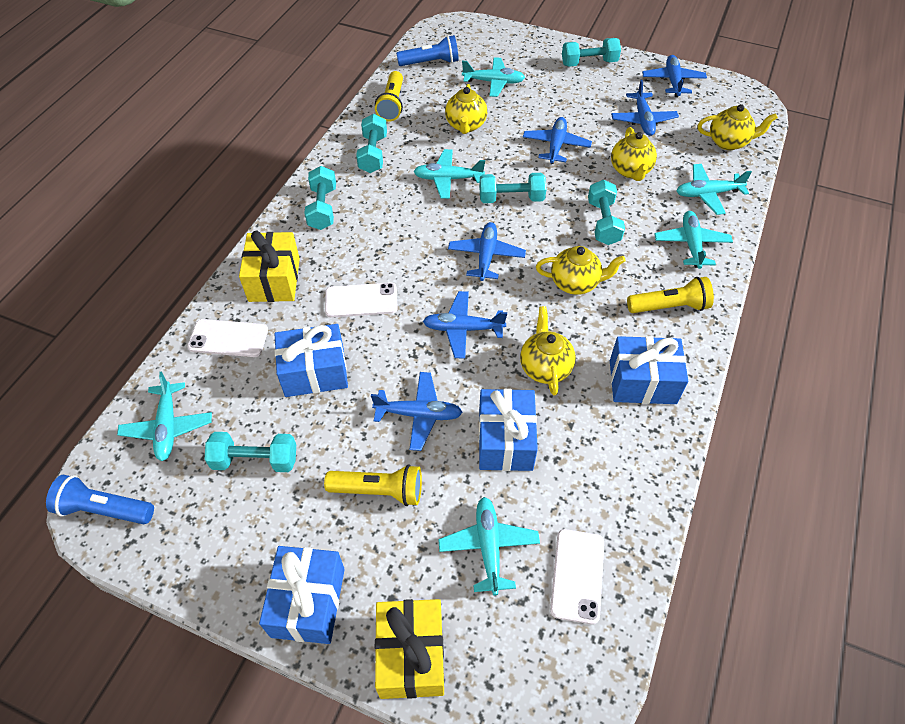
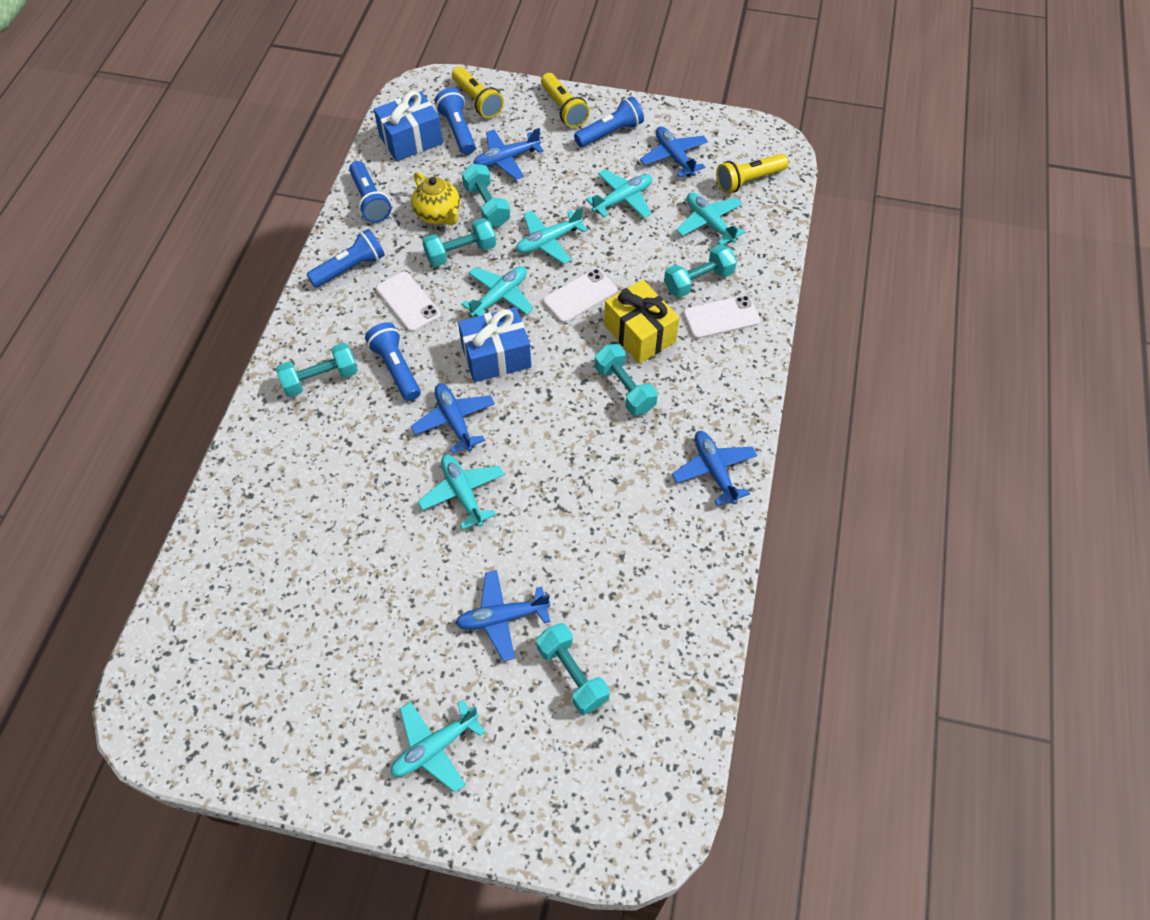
blue flashlight: 2 -> 5
blue gift: 4 -> 2
blue plane: 6 -> 5
yellow gift: 2 -> 1
yellow teapot: 5 -> 1

